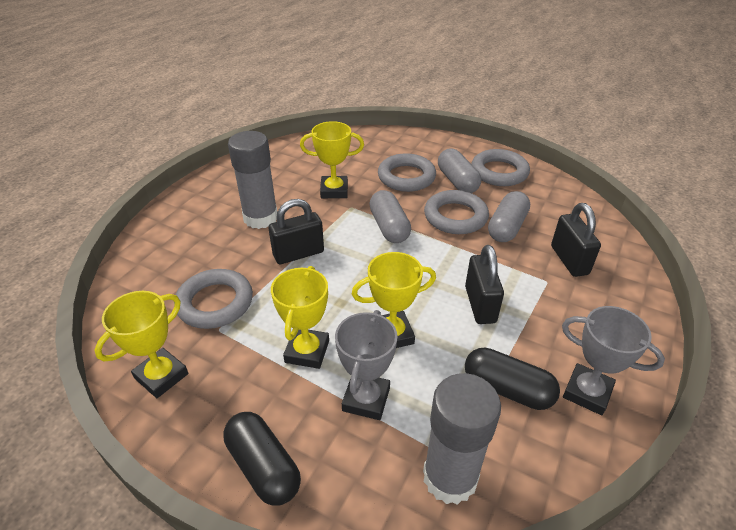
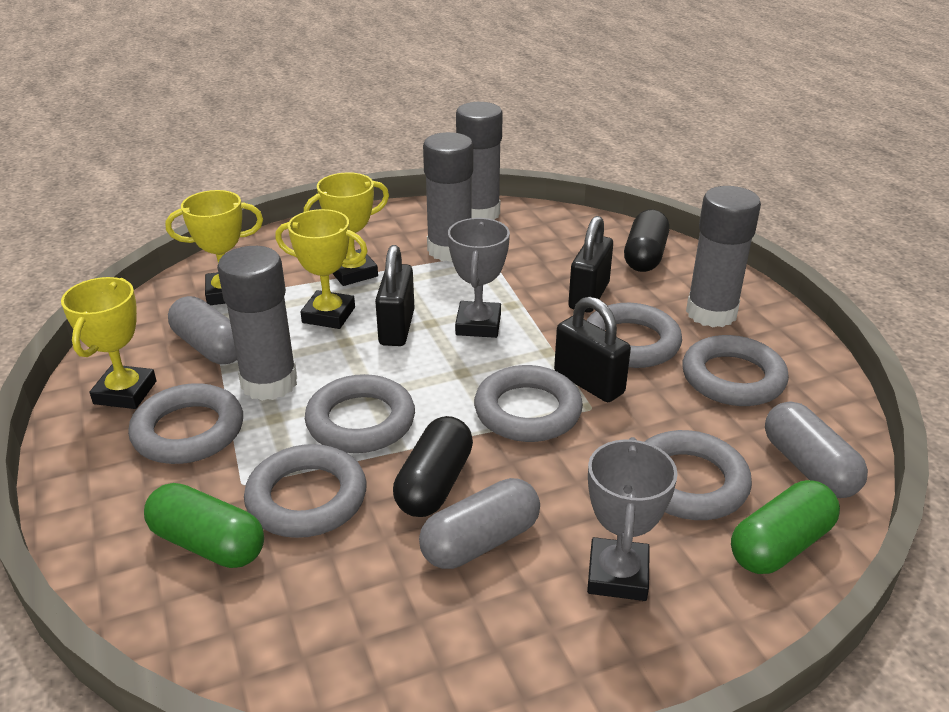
green capsule: 0 -> 2
grey glue stick: 2 -> 4
grey ring: 4 -> 7

